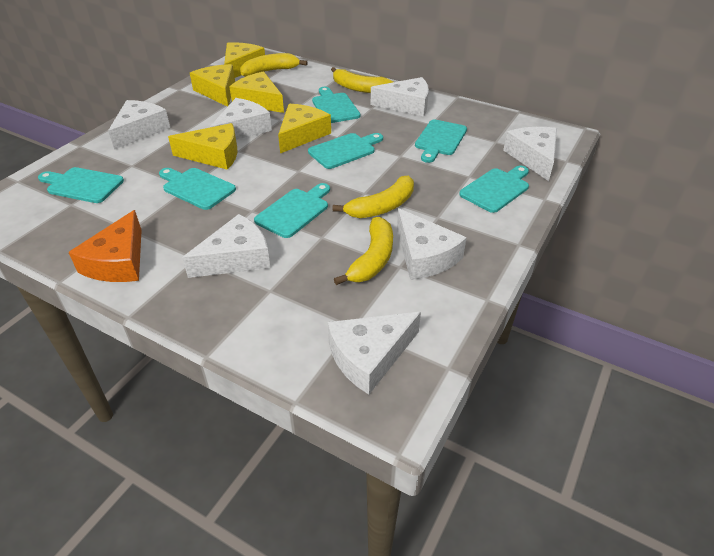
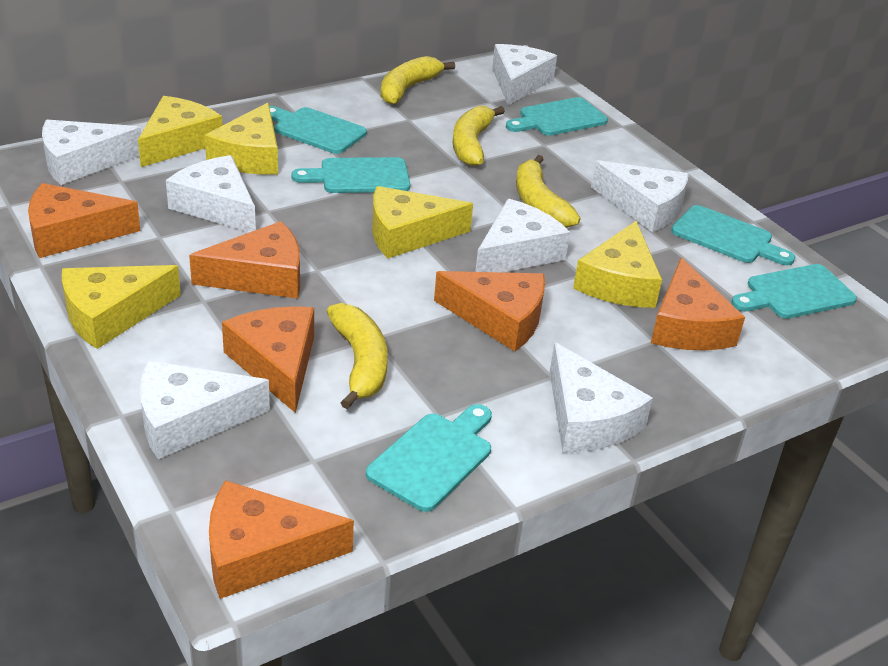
orange cheese: 1 -> 6
turquoise cutting board: 7 -> 6

